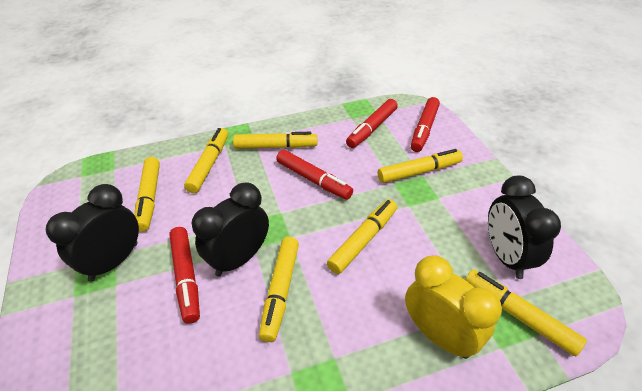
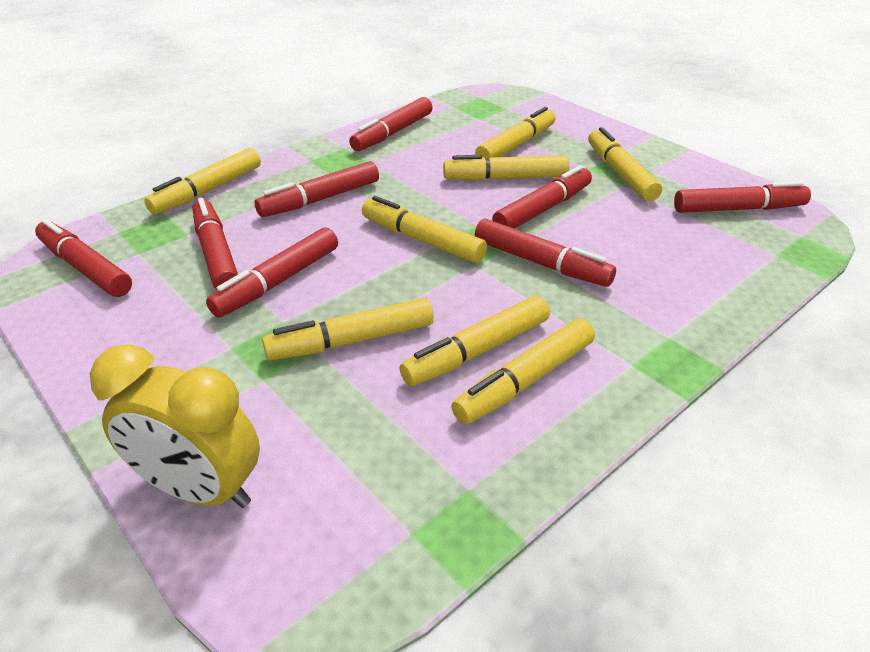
black clock: 3 -> 0
red marker: 4 -> 8
yellow marker: 7 -> 8

